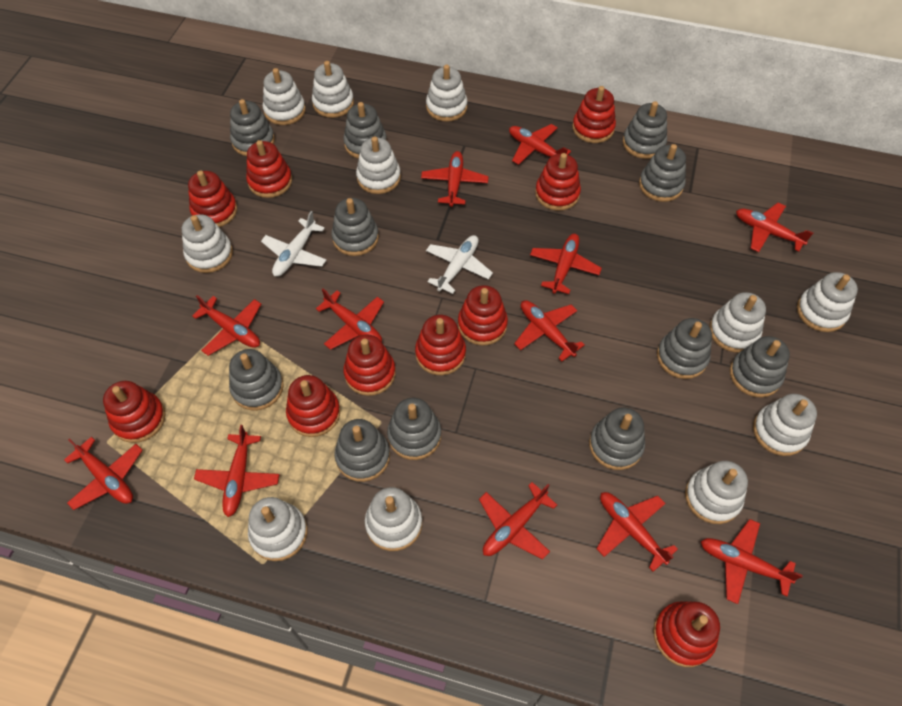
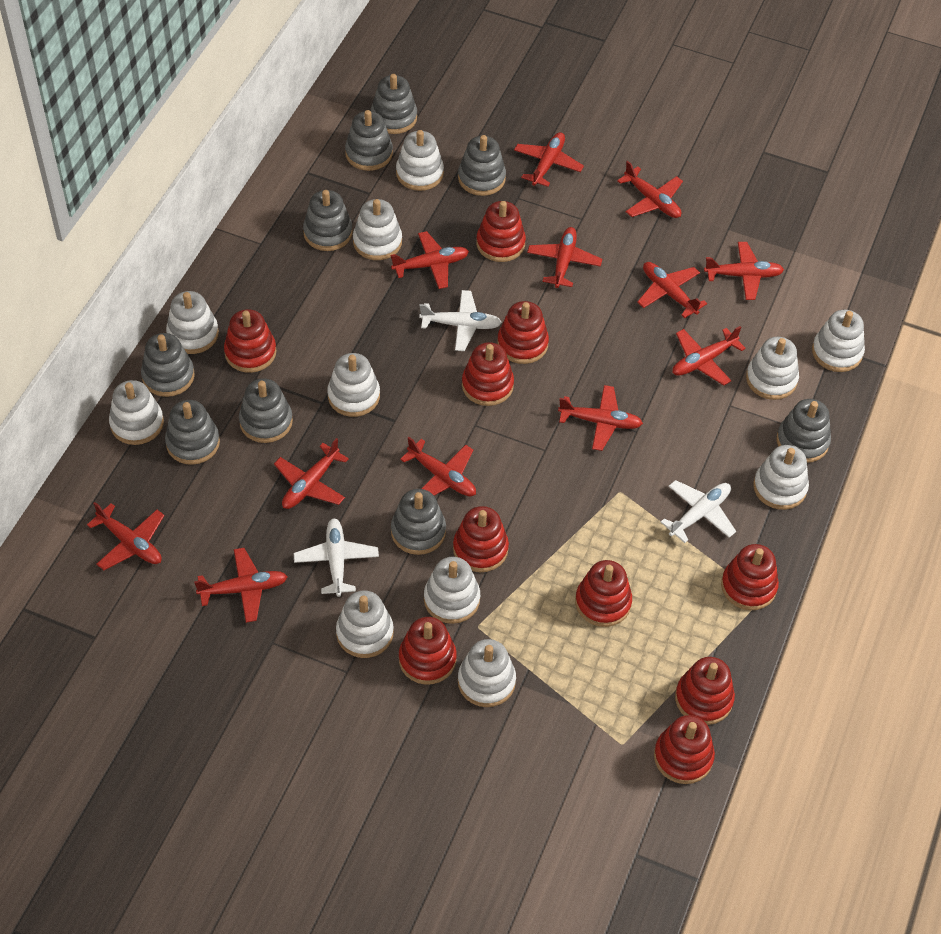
grey stacking toy: 11 -> 9
white plane: 2 -> 3

